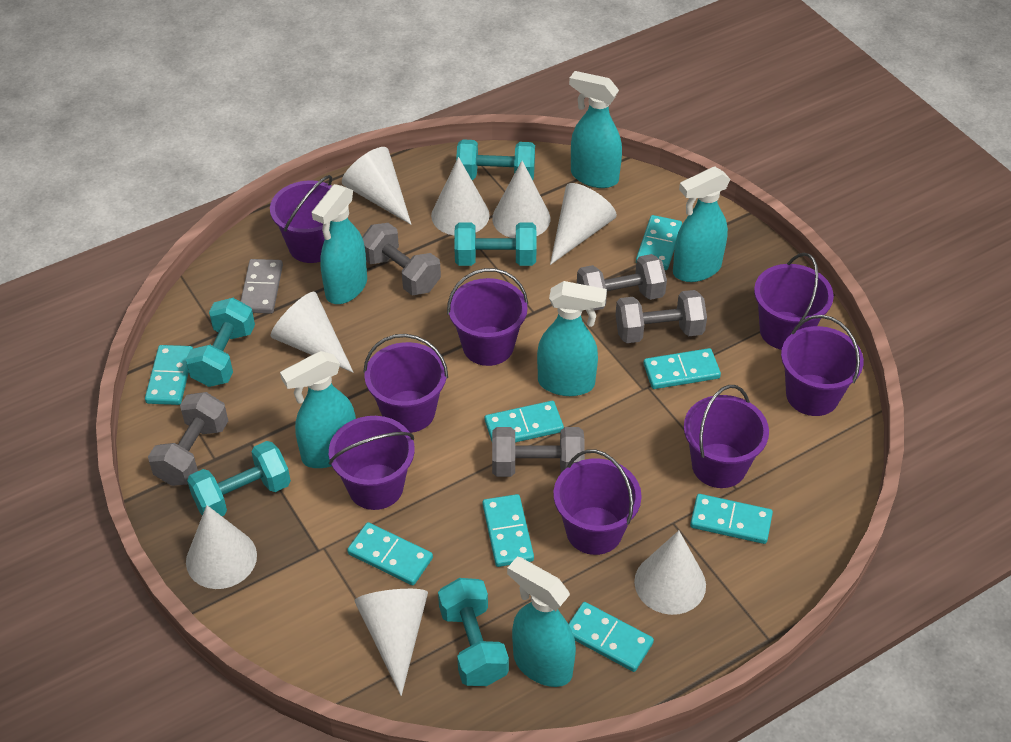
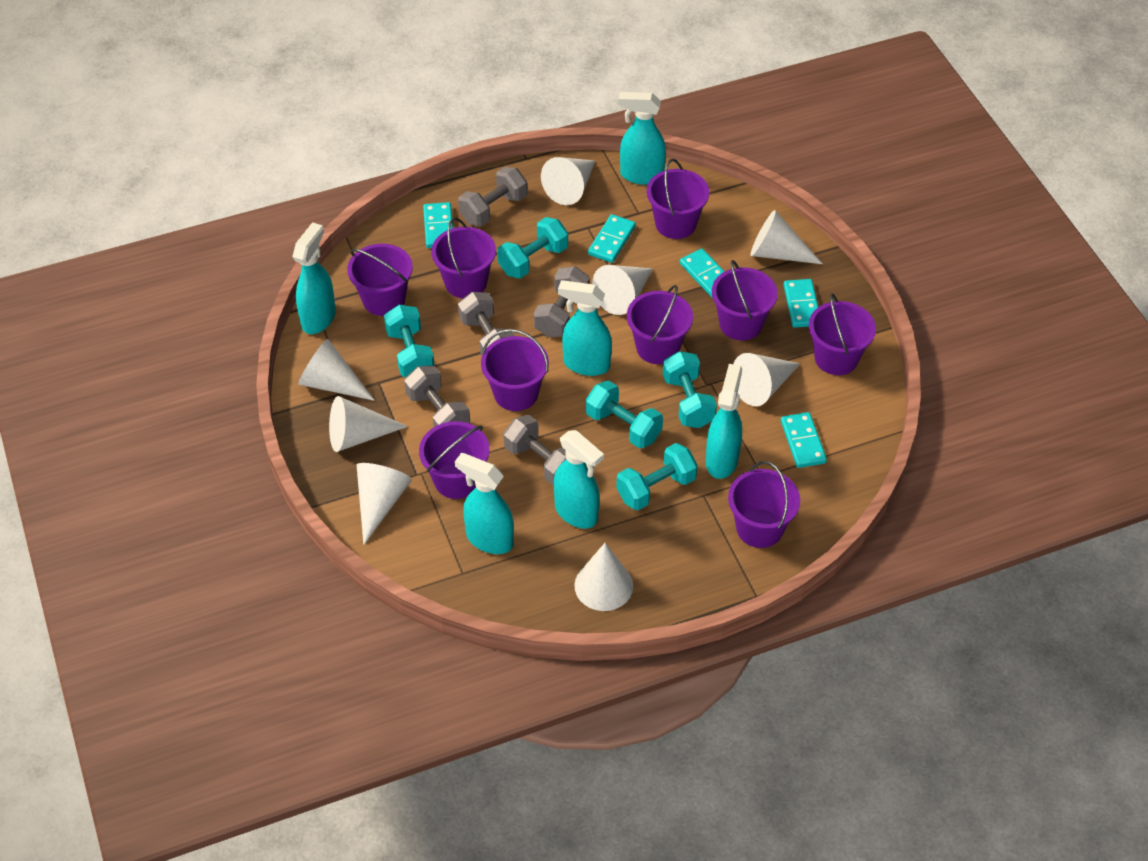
grey domino: 1 -> 0
purple bucket: 8 -> 9
turquoise domino: 8 -> 5

